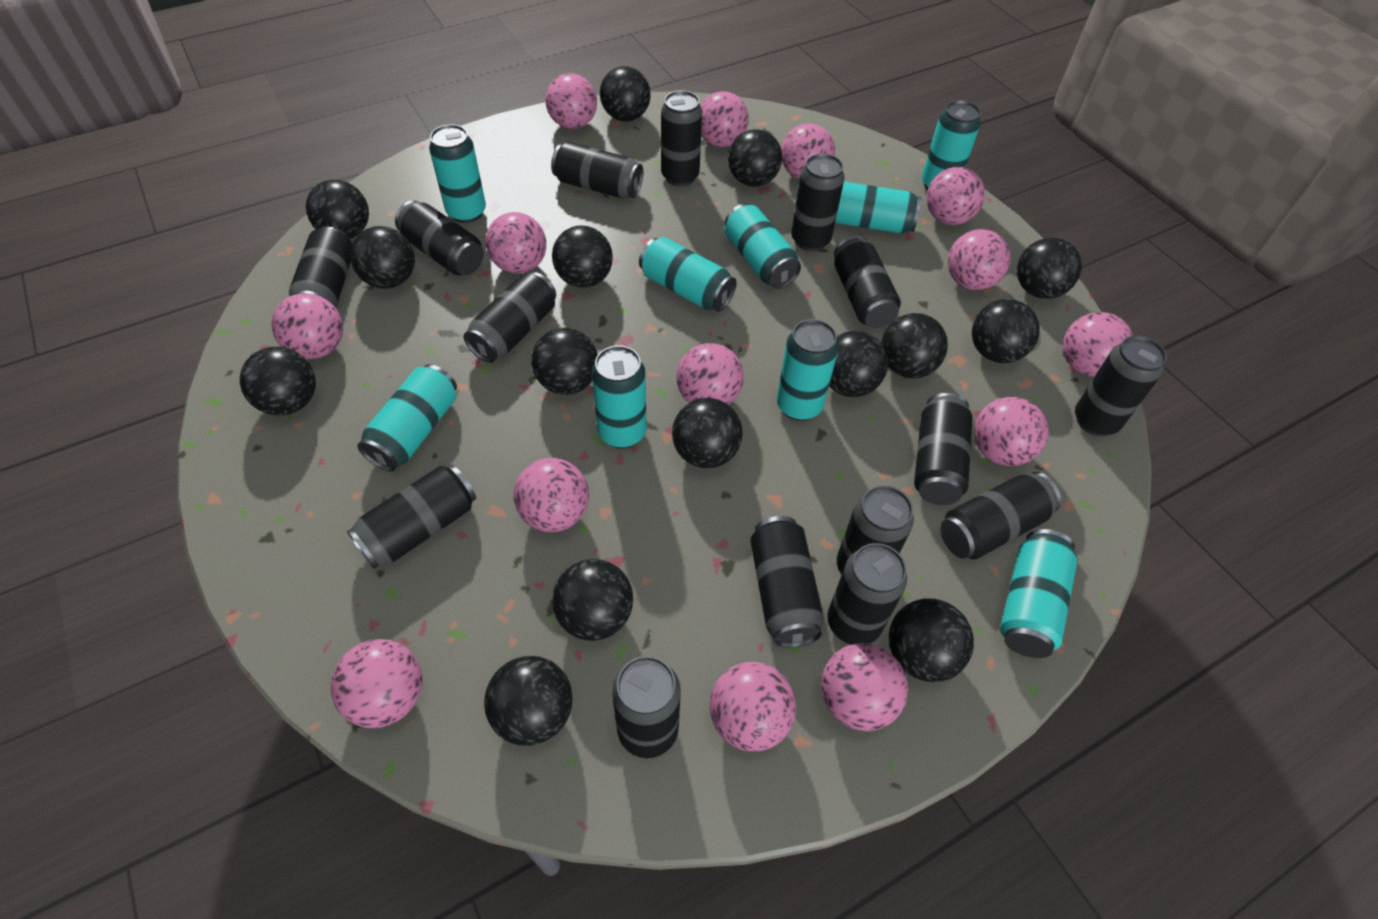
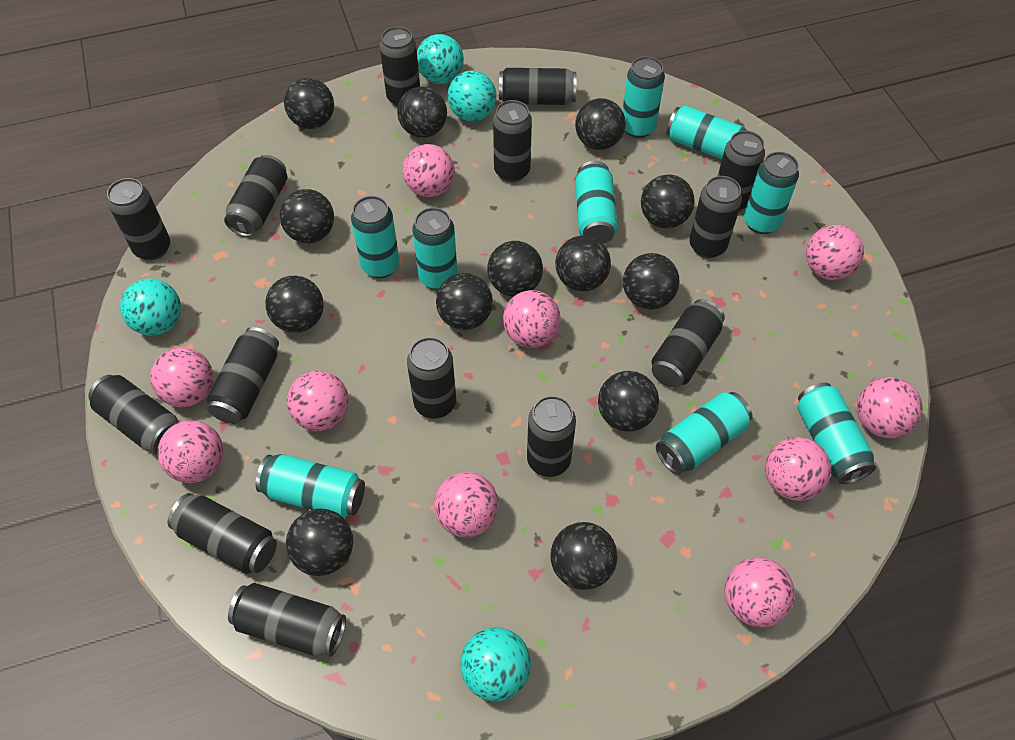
black ball: 15 -> 13
black can: 15 -> 14
pink ball: 14 -> 10
turquoise ball: 0 -> 4

